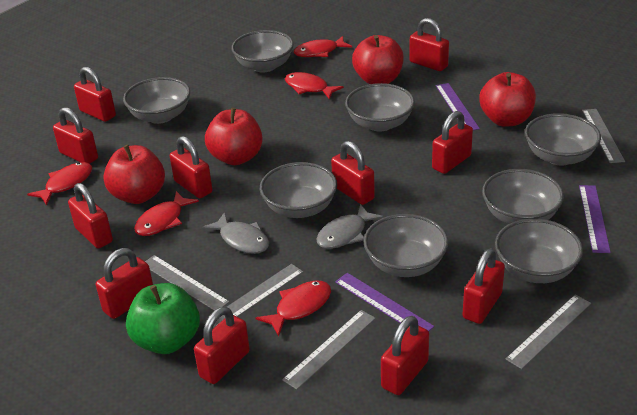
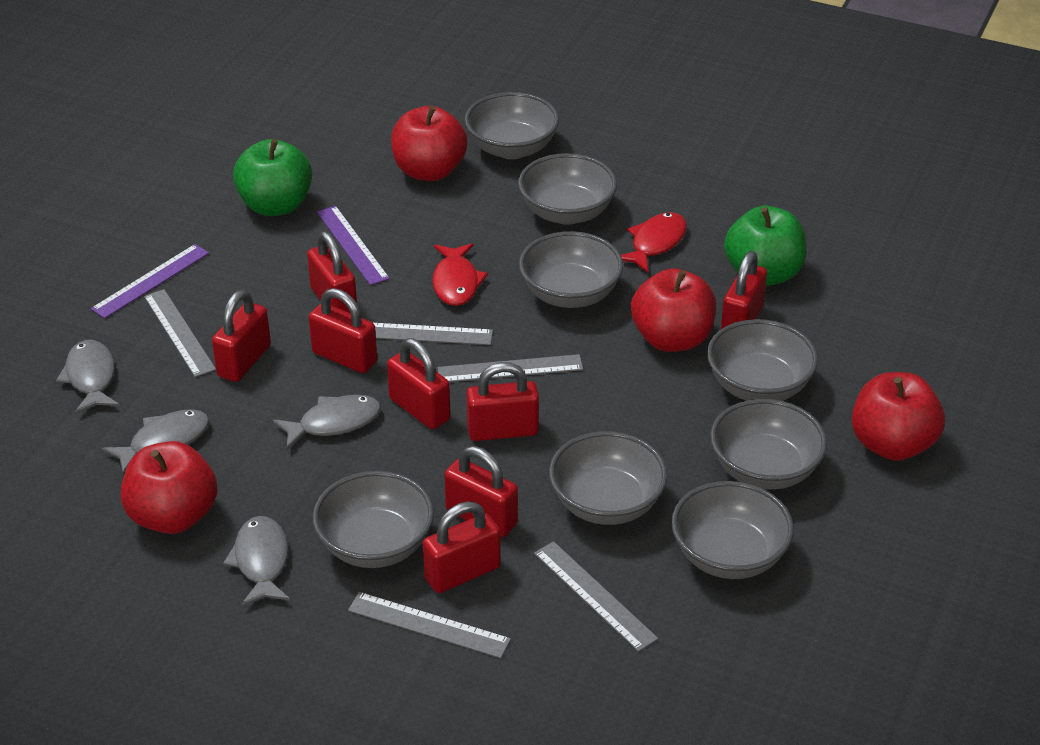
green apple: 1 -> 2
grey fish: 2 -> 4
purple ruler: 3 -> 2
red fish: 5 -> 2
red padlock: 11 -> 8

